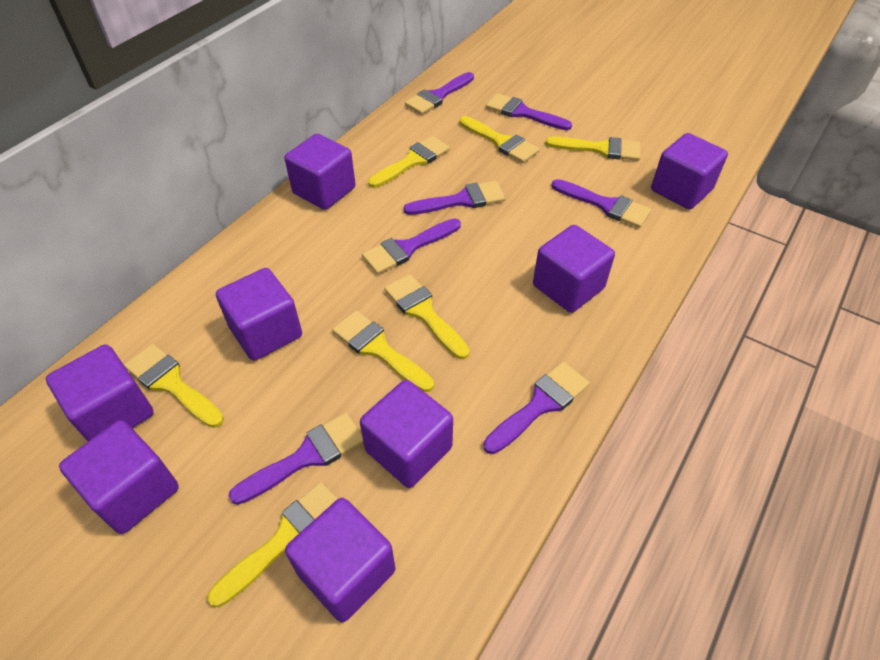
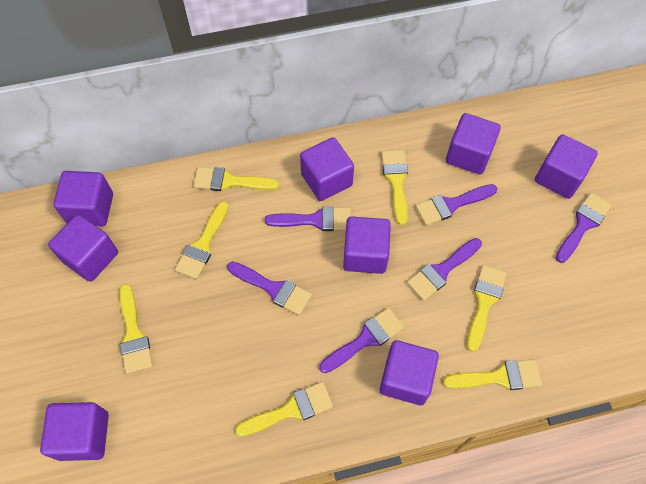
purple brush: 7 -> 6

